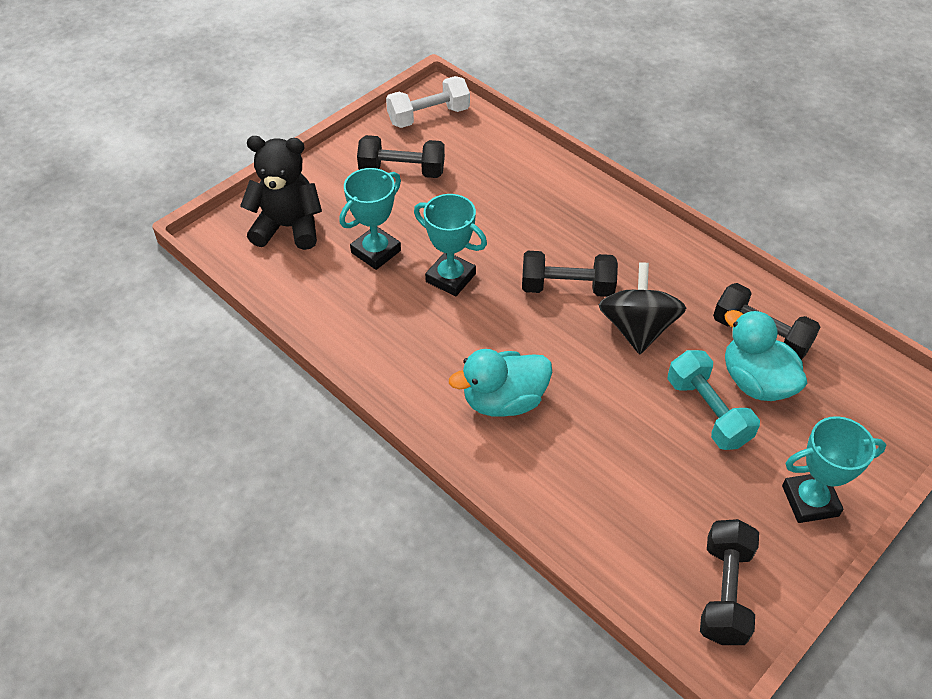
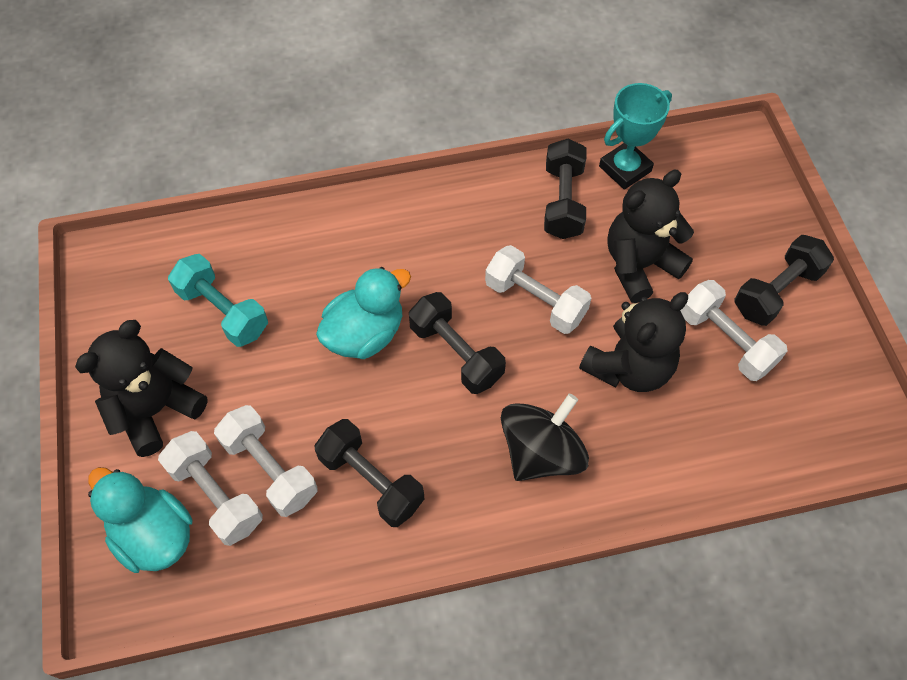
black teddy bear: 1 -> 3
turquoise trophy: 3 -> 1
white dumbbell: 1 -> 4

